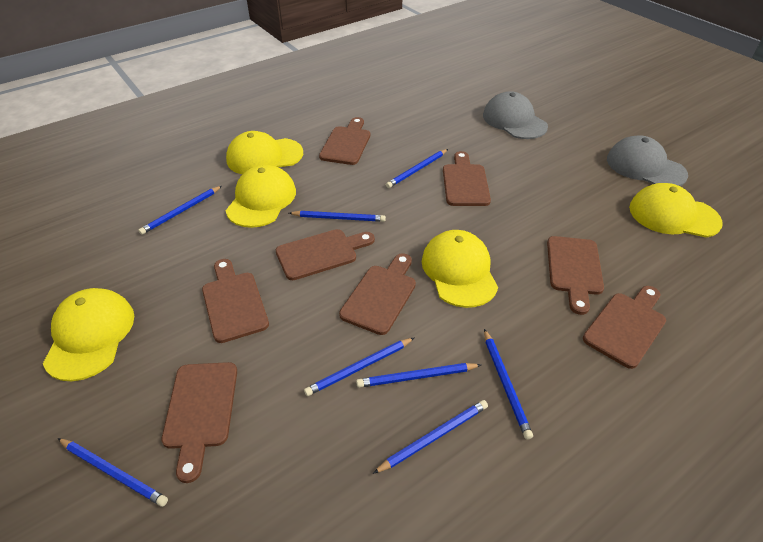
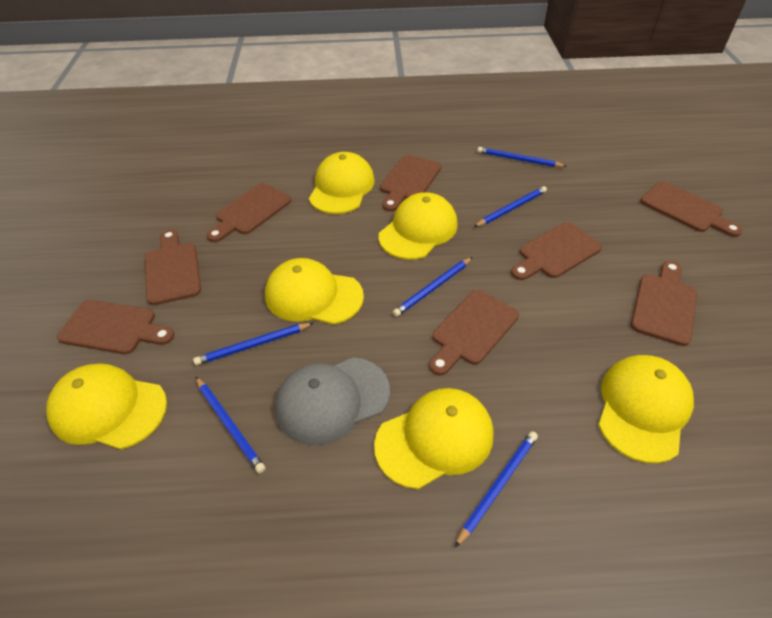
blue pencil: 8 -> 6
grey cap: 2 -> 1
yellow cap: 5 -> 6

